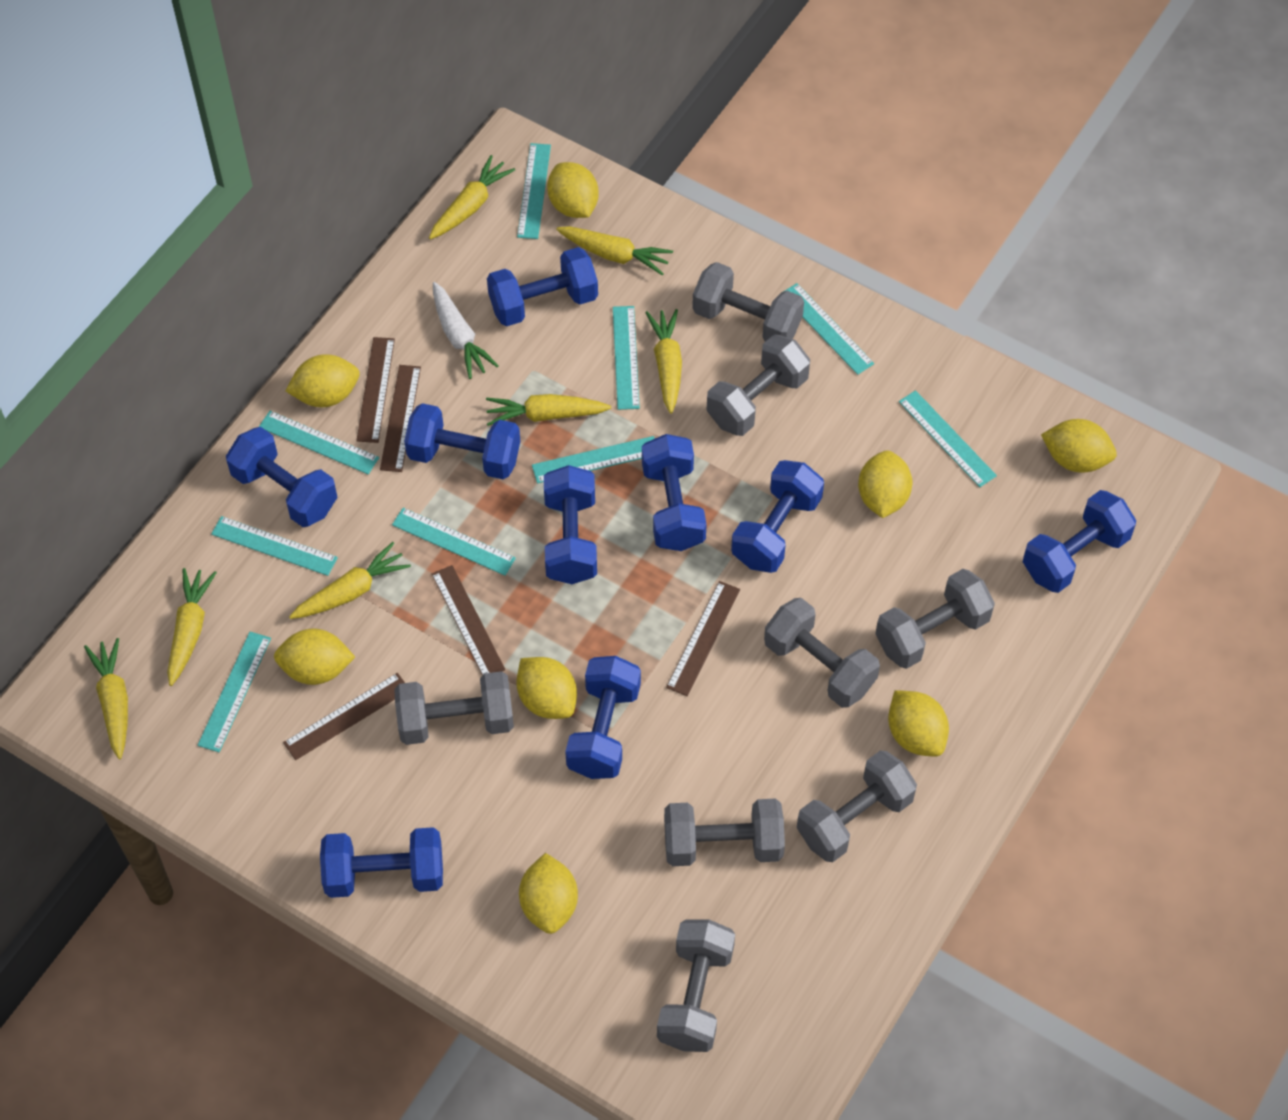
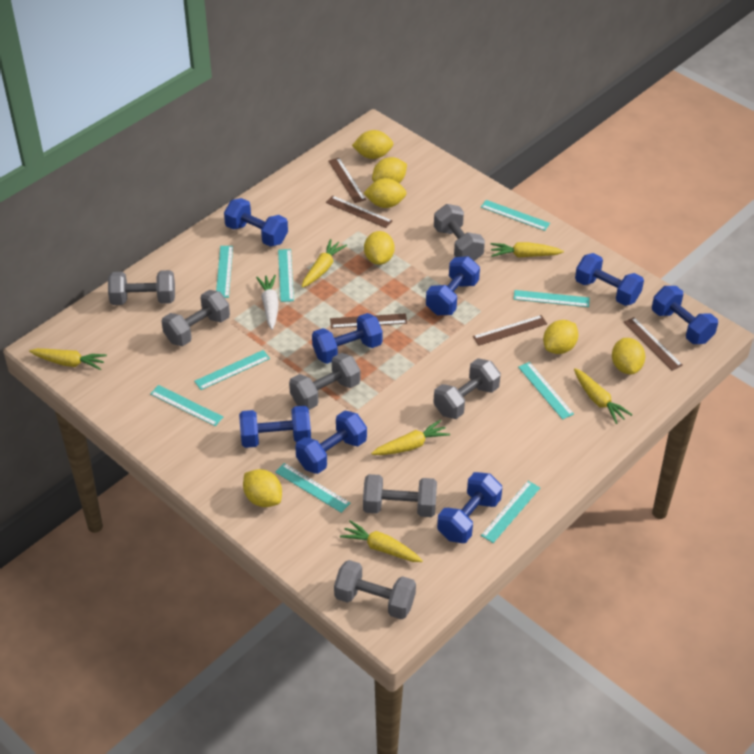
blue dumbbell: 9 -> 8
grey dumbbell: 8 -> 7
yellow carrot: 7 -> 6
yellow lemon: 8 -> 7

